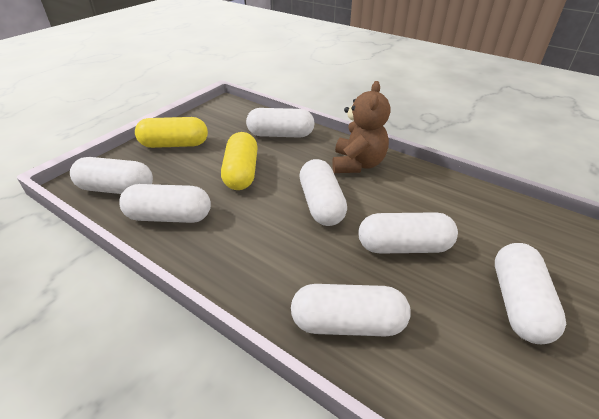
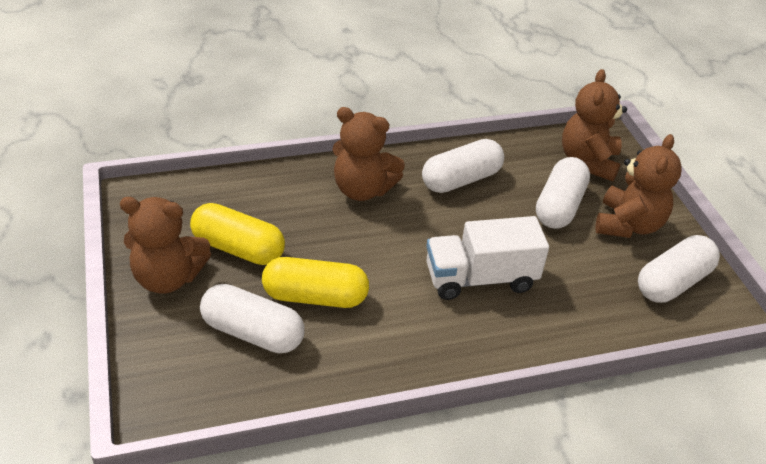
brown teddy bear: 1 -> 4
white capsule: 7 -> 4
white truck: 0 -> 1

